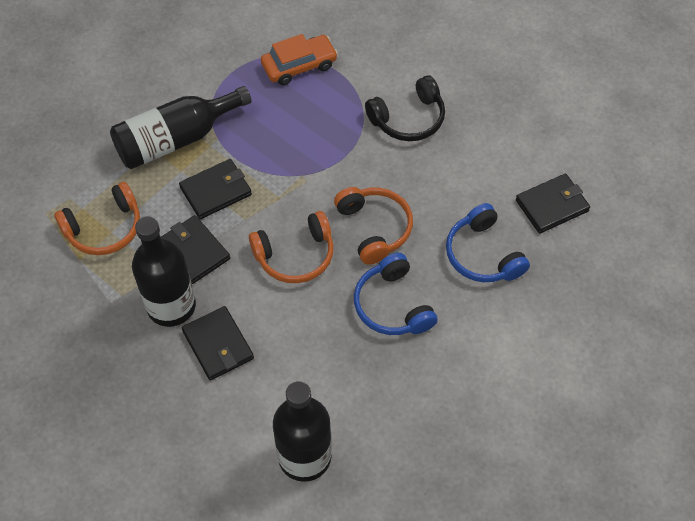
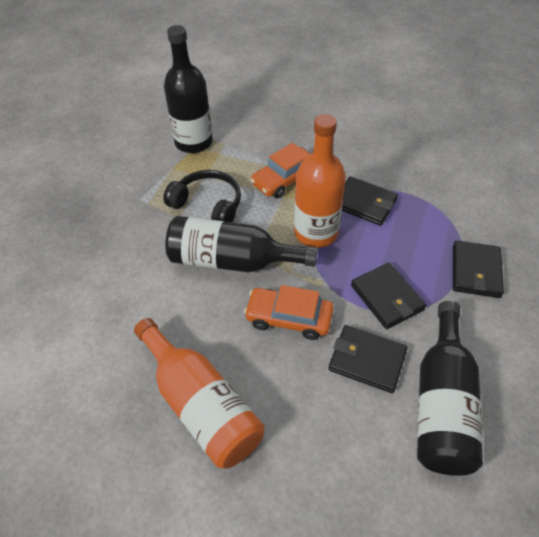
blue headphones: 2 -> 0
orange bottle: 0 -> 2
orange car: 1 -> 2
orange headphones: 3 -> 0

